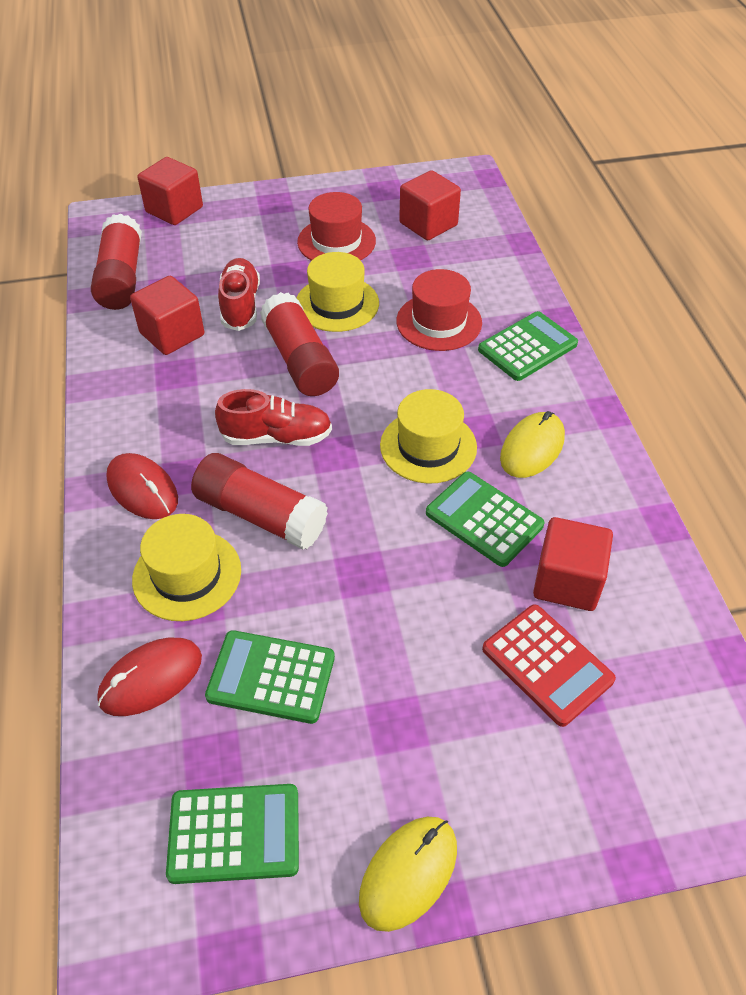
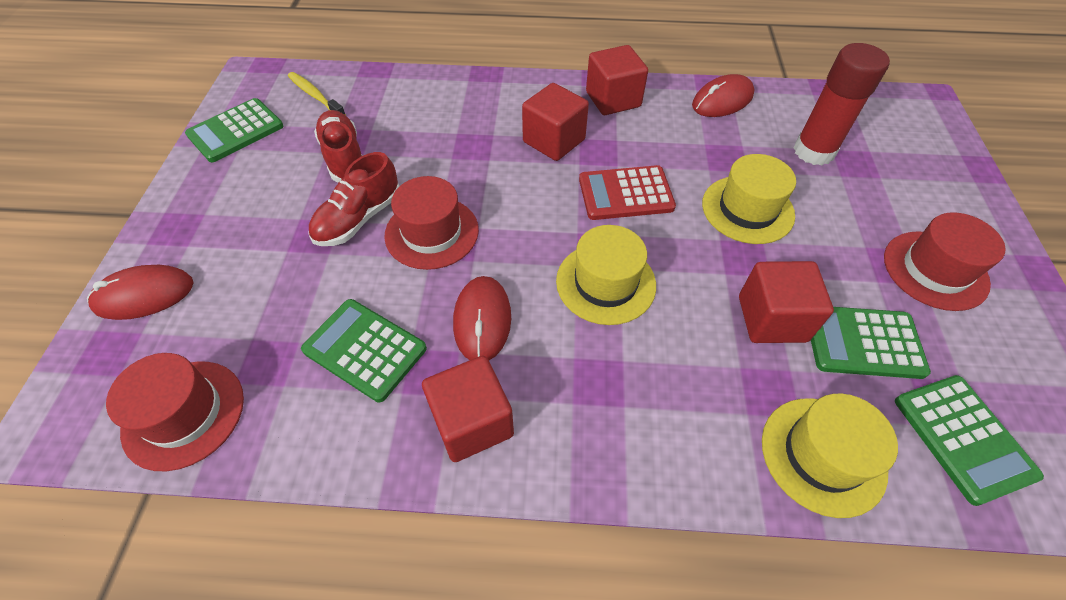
red glue stick: 3 -> 1
red hat: 2 -> 3
red mouse: 2 -> 3
yellow mouse: 2 -> 0
yellow toothbrush: 0 -> 1

